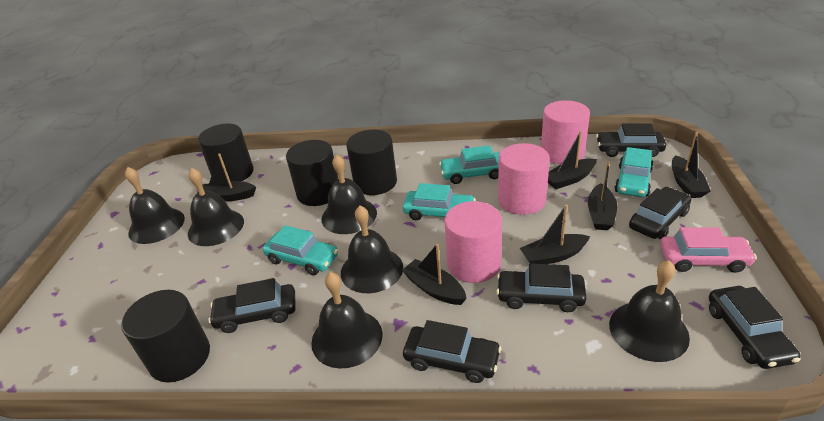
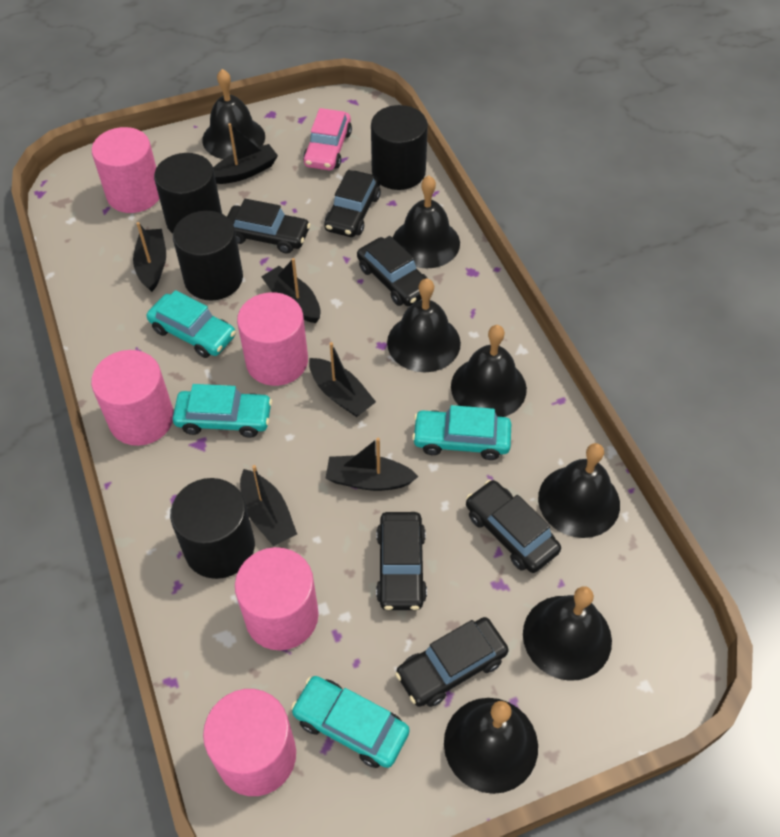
black bell: 6 -> 7
pink cylinder: 3 -> 5

